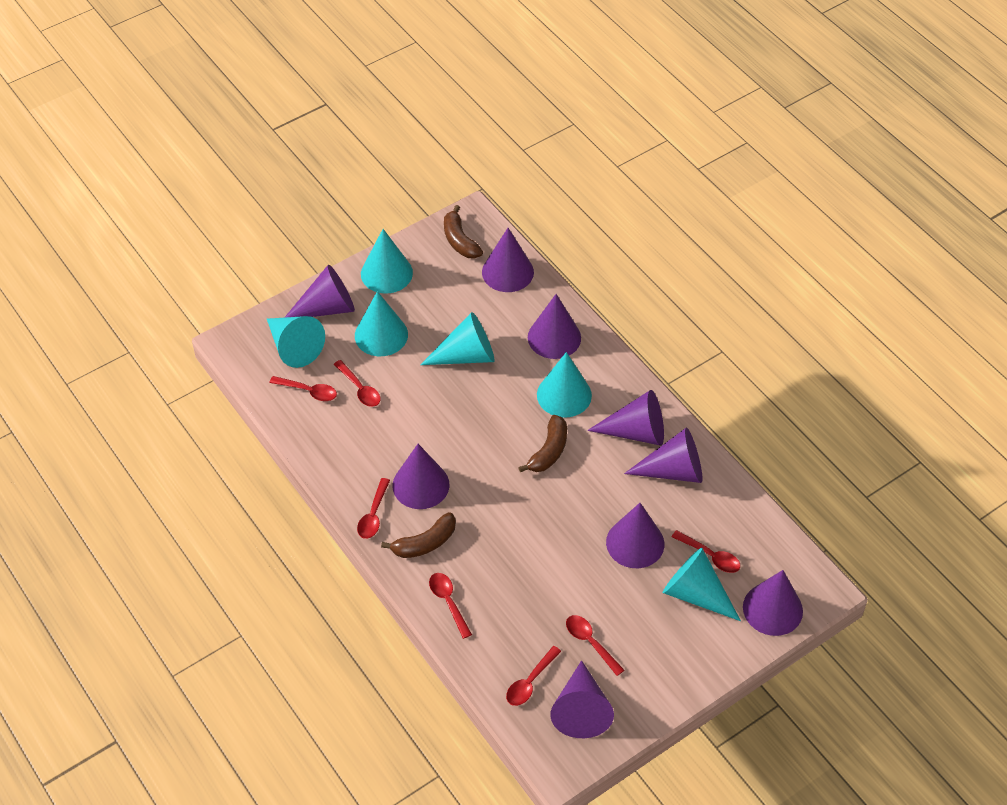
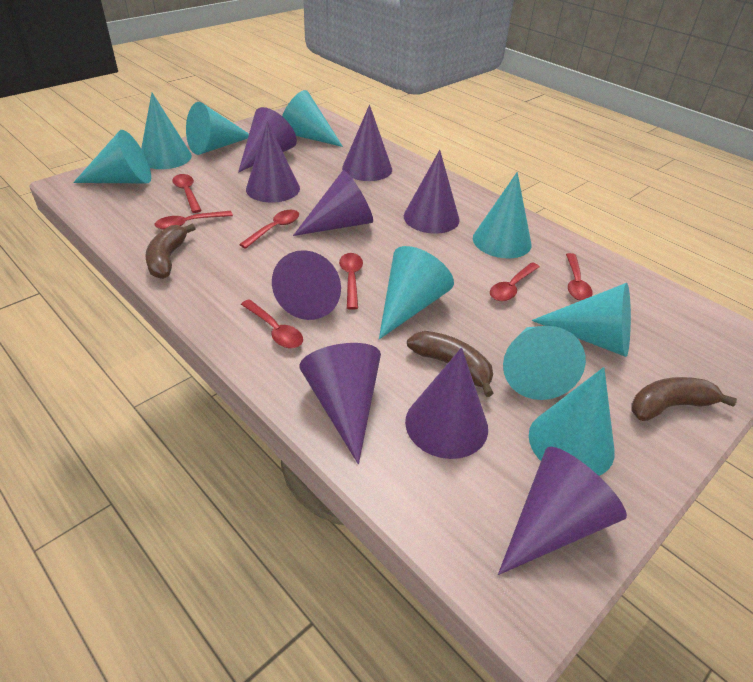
turquoise cone: 6 -> 9

